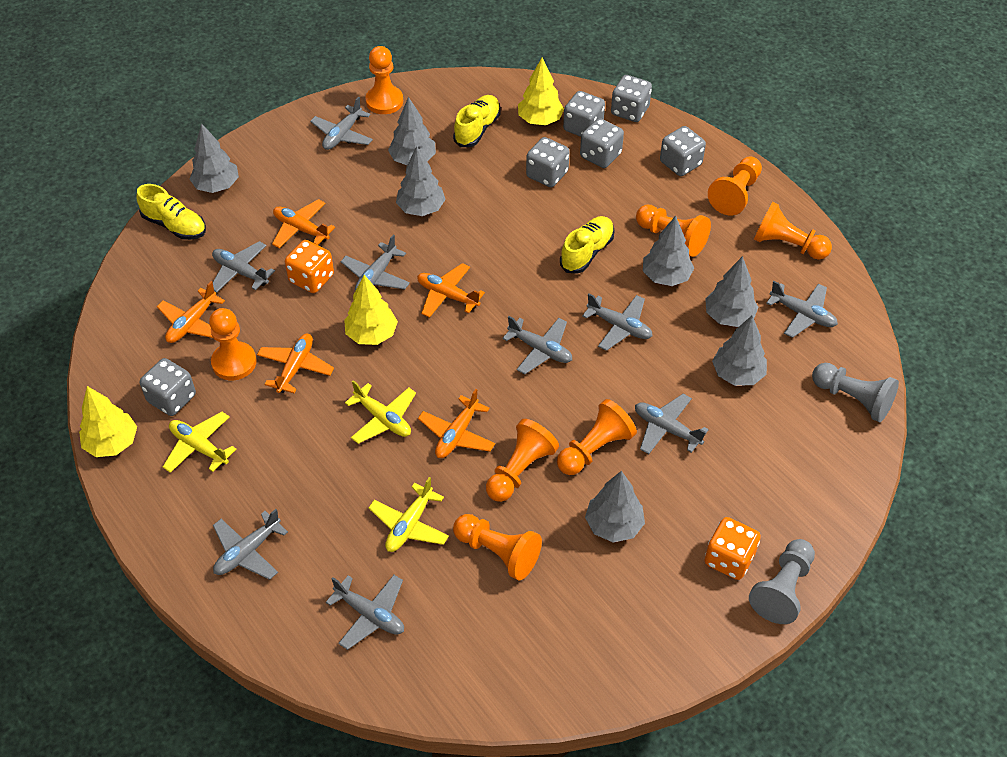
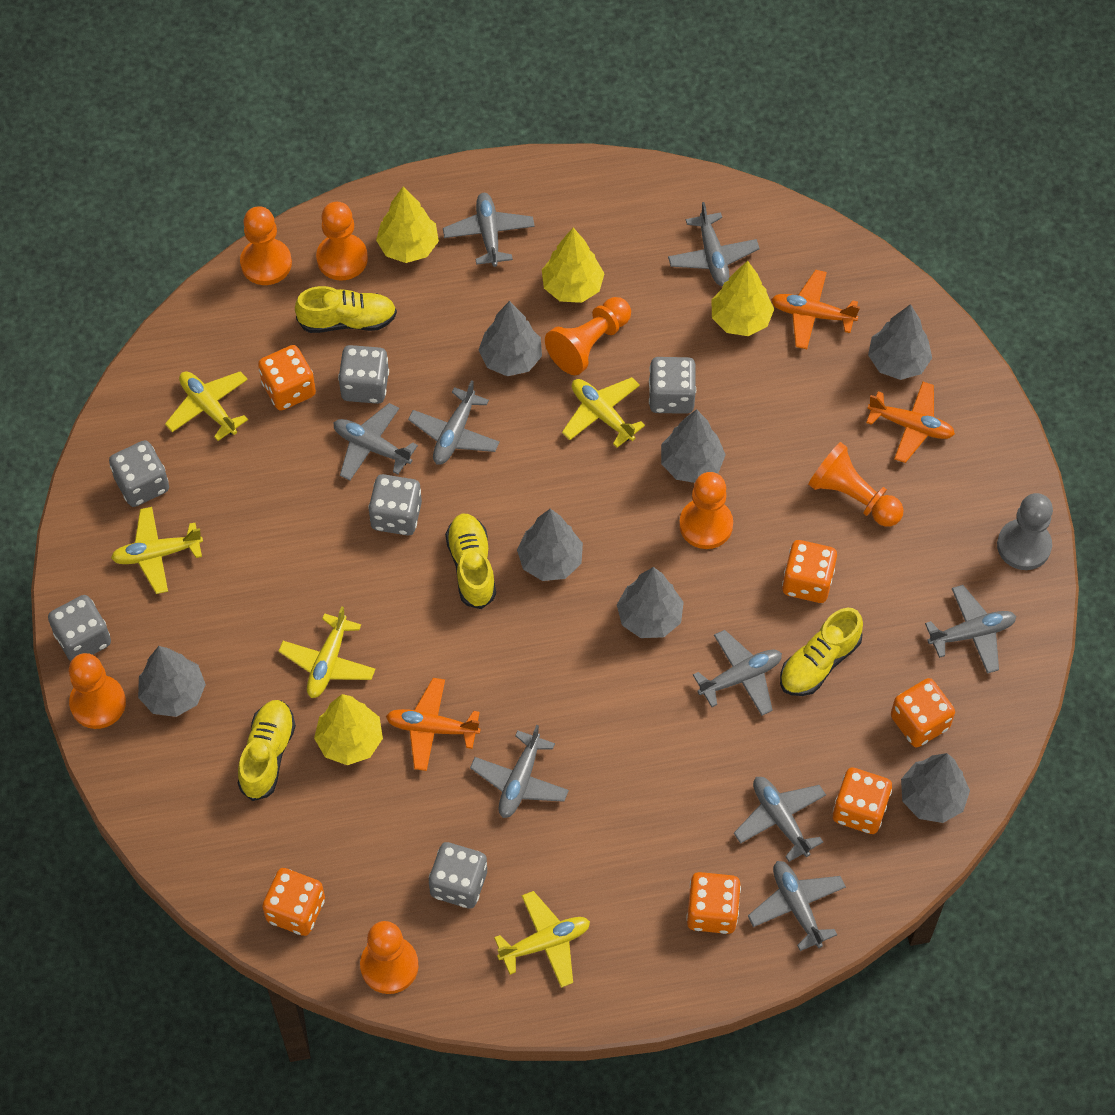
grey pawn: 2 -> 1
orange dice: 2 -> 6
orange pawn: 8 -> 7
orange plane: 5 -> 3
yellow plane: 3 -> 5
yellow shoe: 3 -> 4
yellow tree: 3 -> 4

